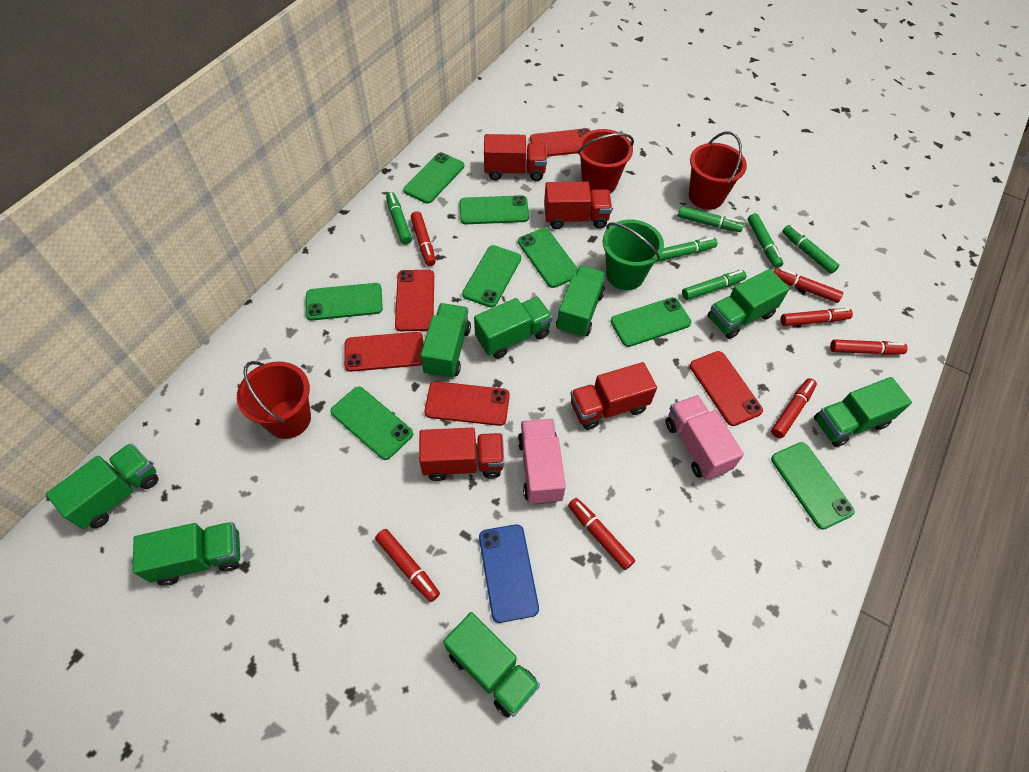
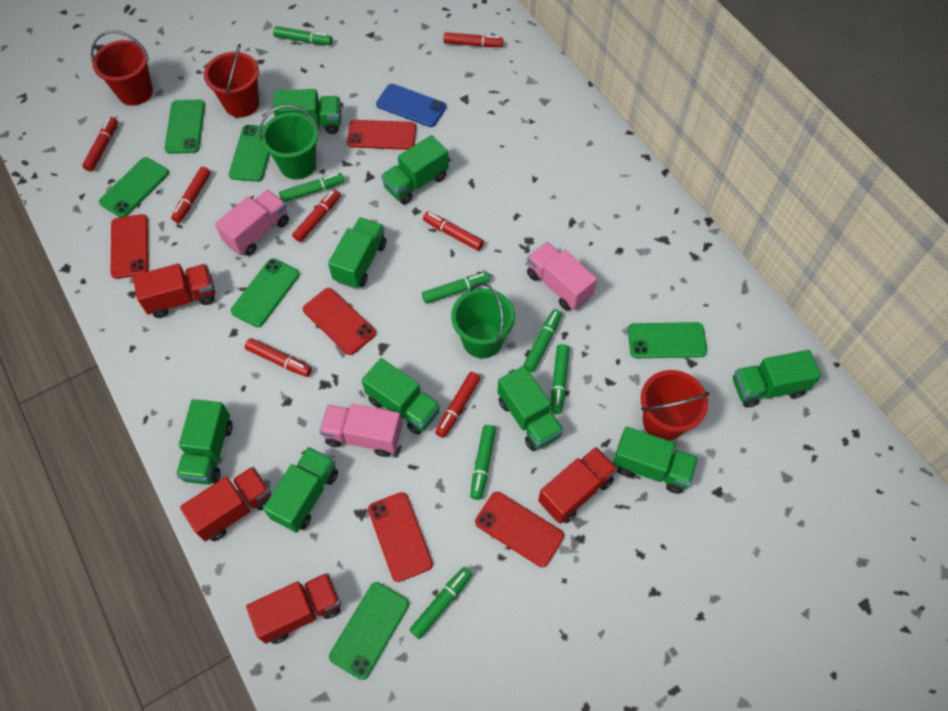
green bucket: 1 -> 2
green marker: 6 -> 7
green phone: 8 -> 6
green truck: 8 -> 9
pink truck: 2 -> 3

